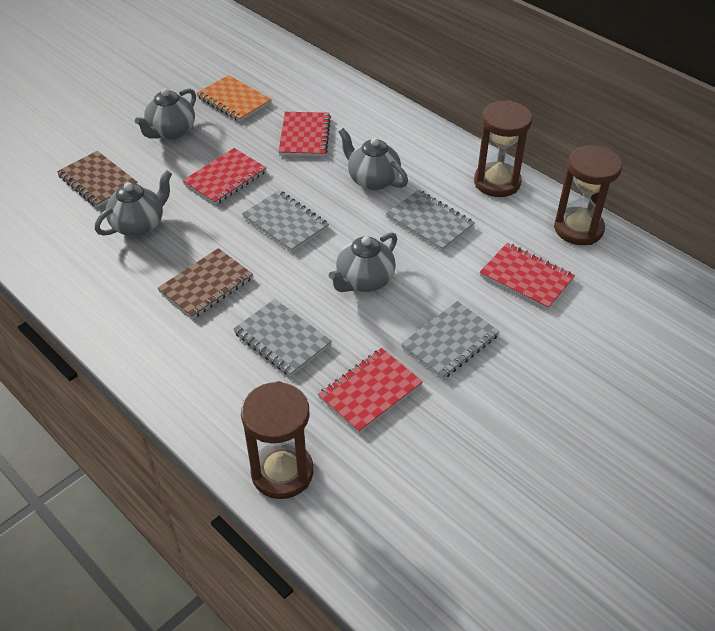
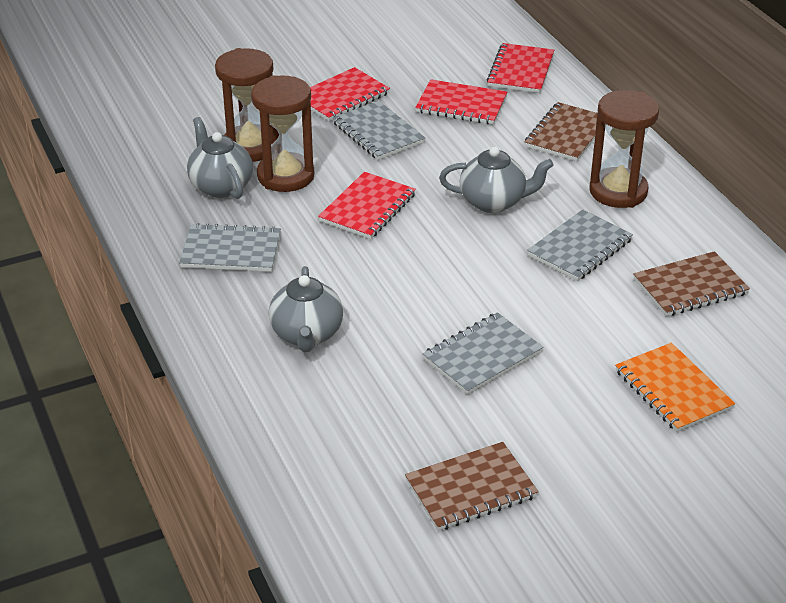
brown notebook: 2 -> 3
grey teapot: 4 -> 3

